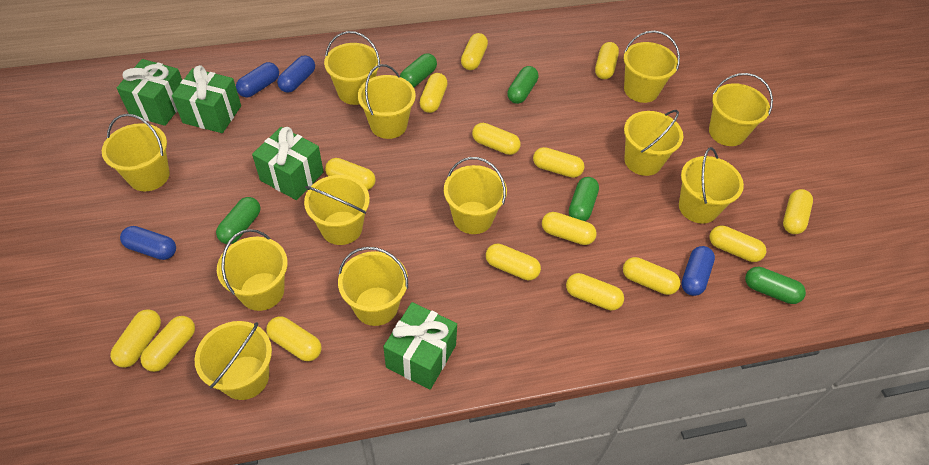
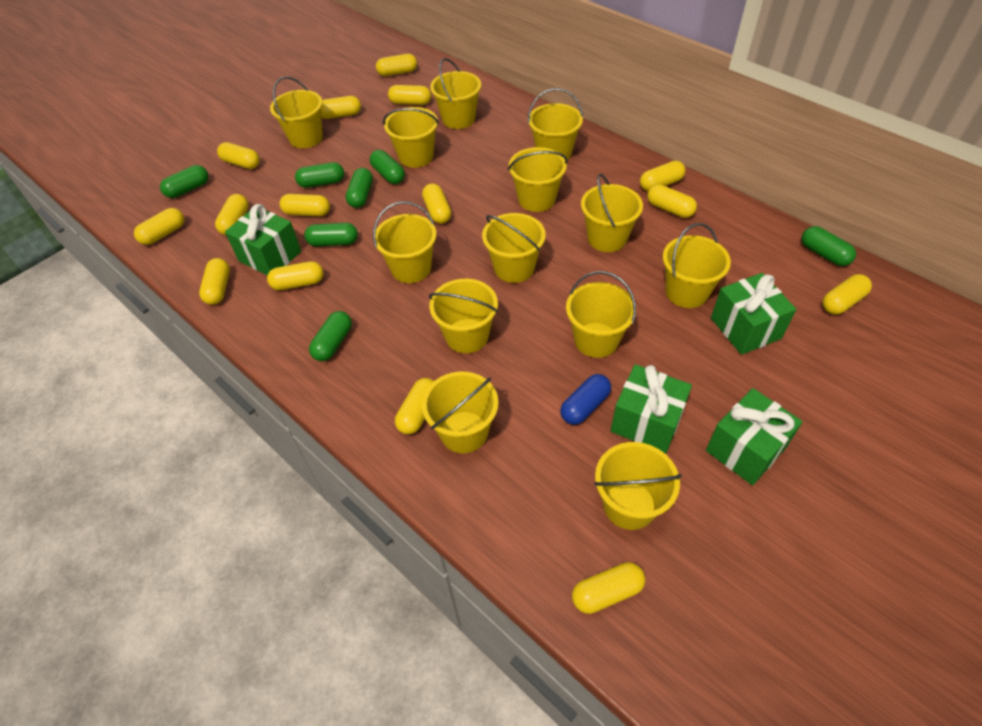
blue capsule: 4 -> 1
green capsule: 5 -> 7
yellow bucket: 12 -> 13

